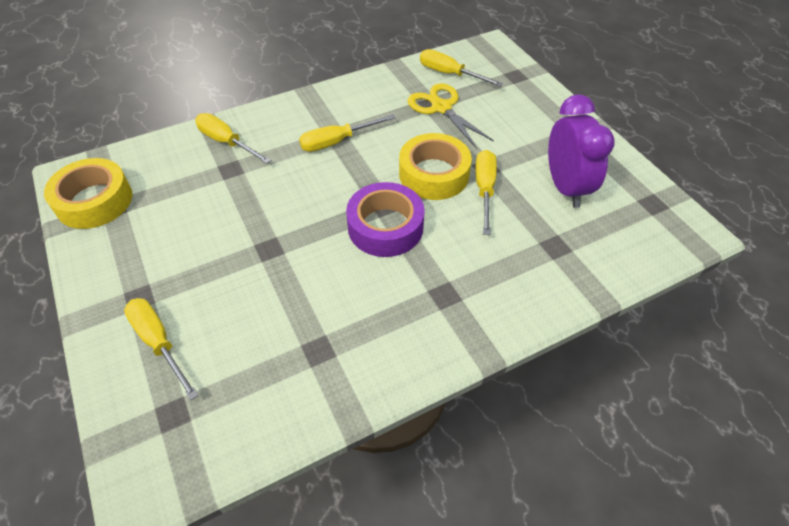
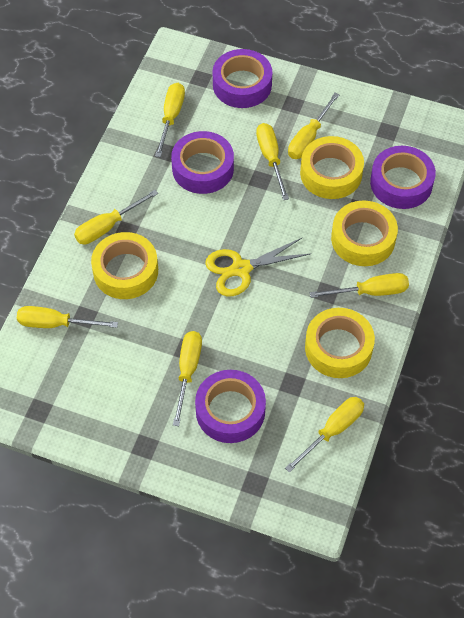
purple clock: 1 -> 0
purple tape: 1 -> 4
yellow screwdriver: 5 -> 8
yellow tape: 2 -> 4

